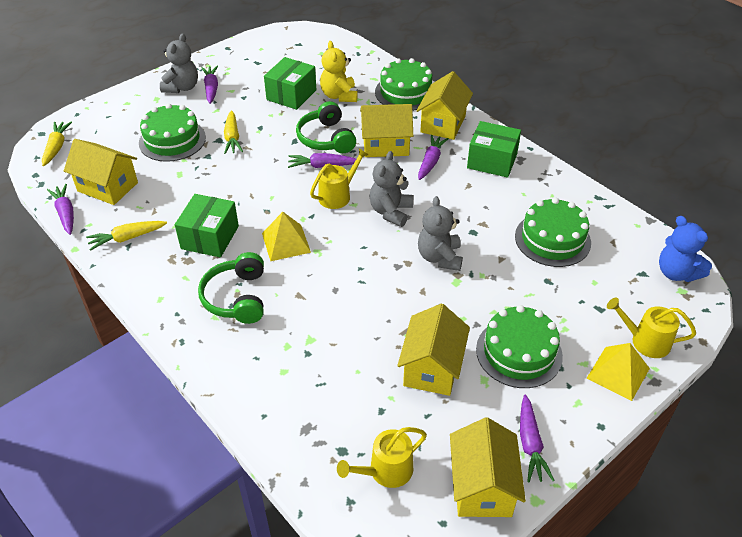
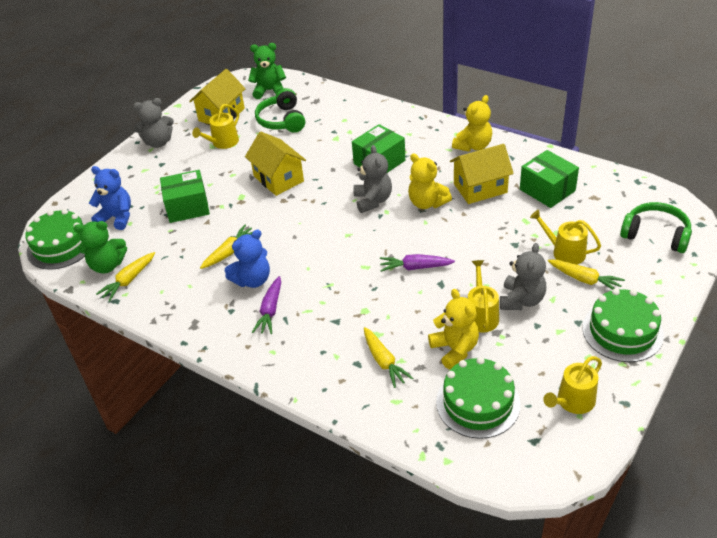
blue teddy bear: 1 -> 2
green cake: 4 -> 3
green teddy bear: 0 -> 2
purple carrot: 5 -> 2
yellow carrot: 3 -> 4
yellow house: 5 -> 3
yellow pyramid: 2 -> 0
yellow teddy bear: 1 -> 3
yellow watering can: 3 -> 4

